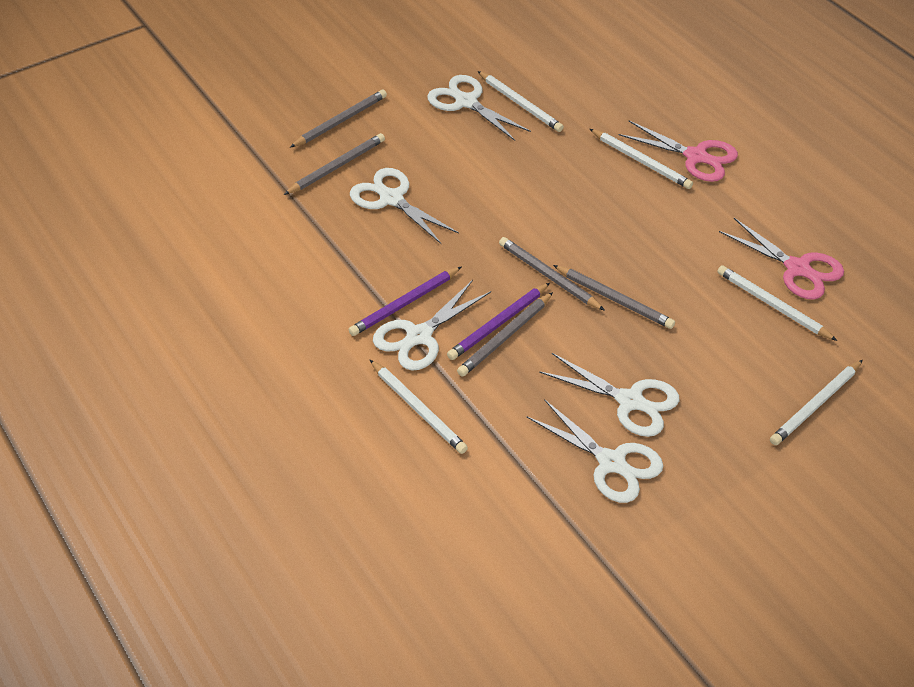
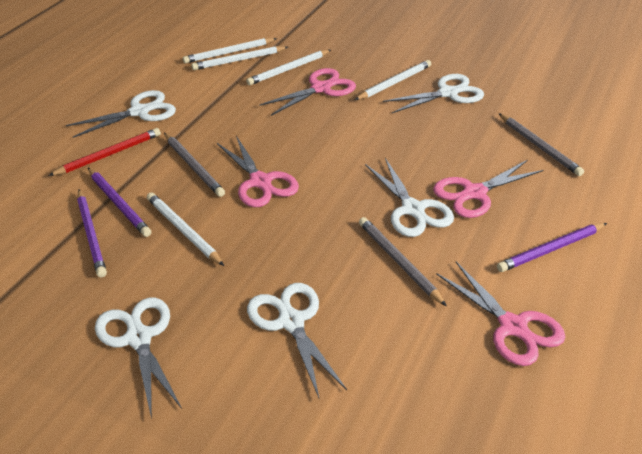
grey pencil: 5 -> 3
pink scissors: 2 -> 4
purple pencil: 2 -> 3
red pencil: 0 -> 1

